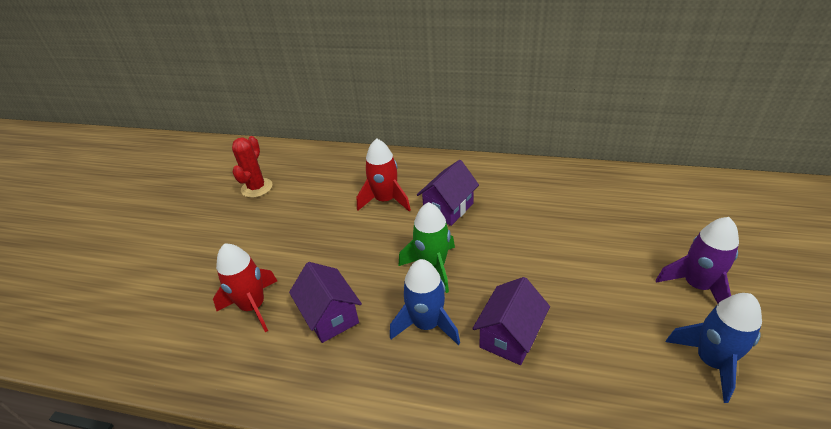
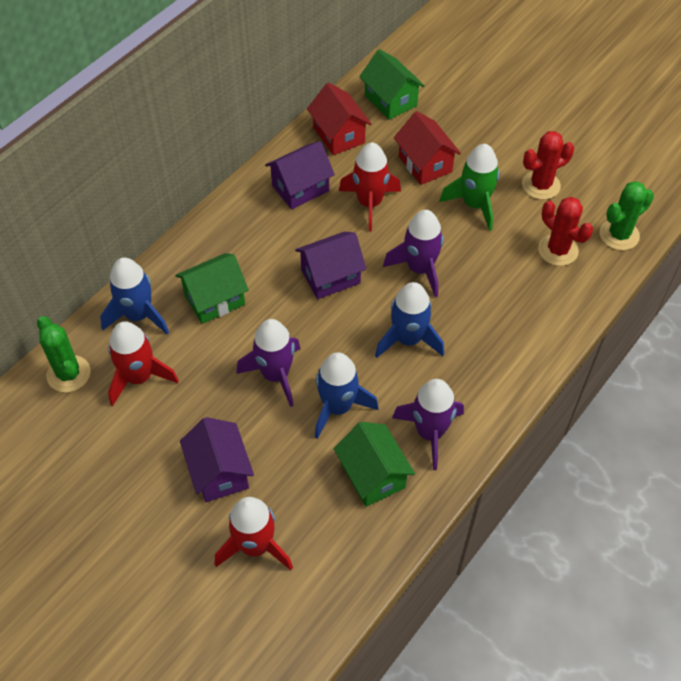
blue rocket: 2 -> 3
green cactus: 0 -> 2
green house: 0 -> 3
purple rocket: 1 -> 3
red cactus: 1 -> 2
red house: 0 -> 2
red rocket: 2 -> 3

